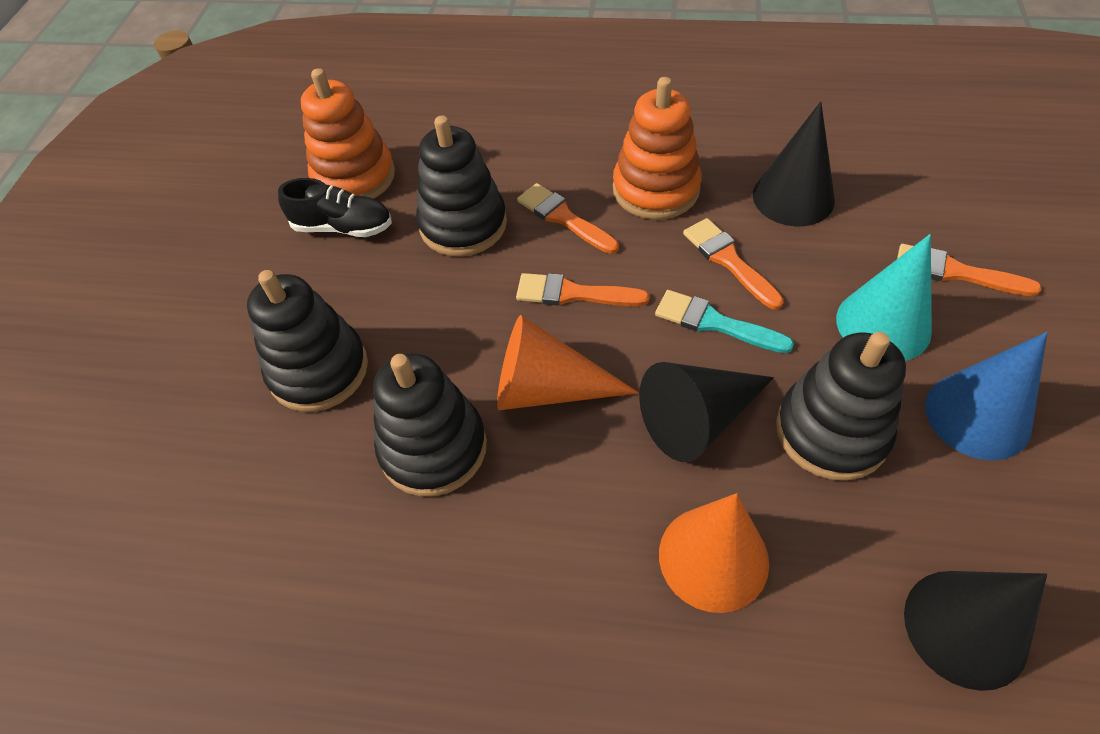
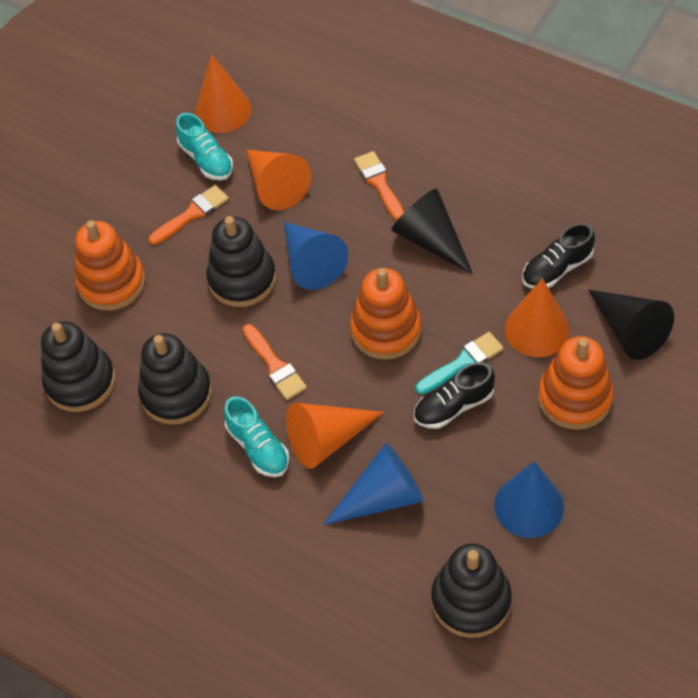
black cone: 3 -> 2
black shoe: 1 -> 2
blue cone: 1 -> 3
orange brush: 4 -> 3
orange cone: 2 -> 4
orange stacking toy: 2 -> 3
turquoise cone: 1 -> 0
turquoise shoe: 0 -> 2

